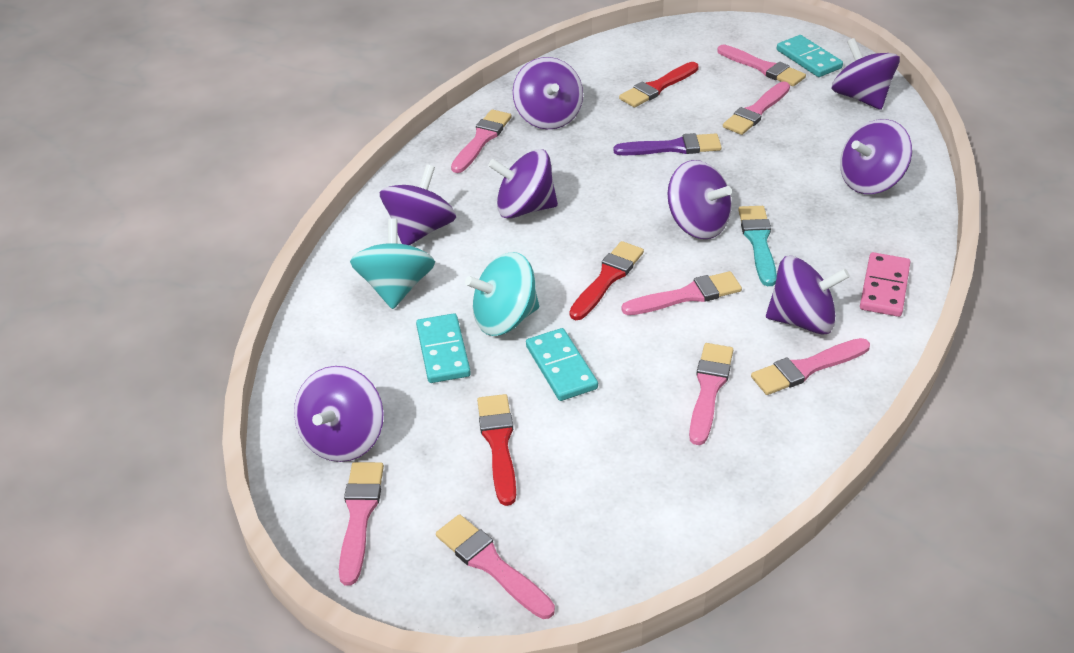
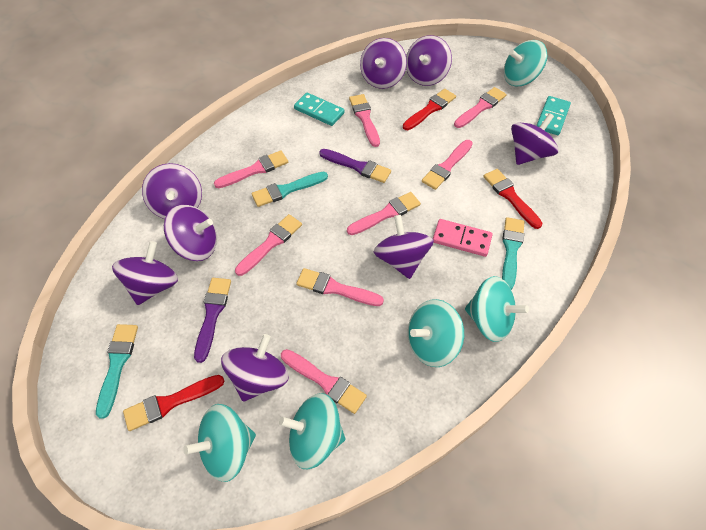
purple brush: 1 -> 2
turquoise brush: 1 -> 3
turquoise domino: 3 -> 2
turquoise spinning top: 2 -> 5

